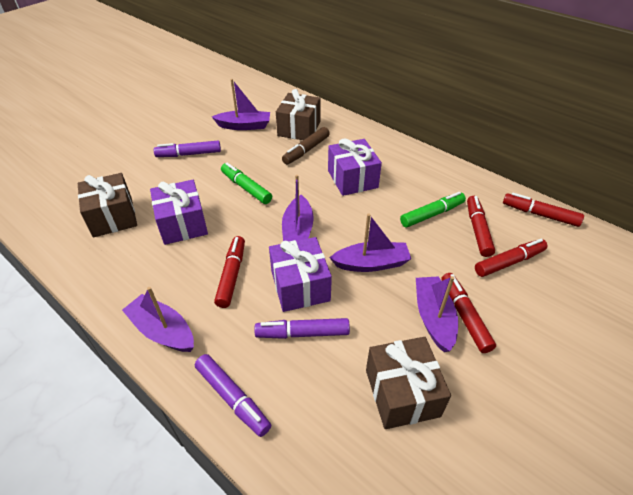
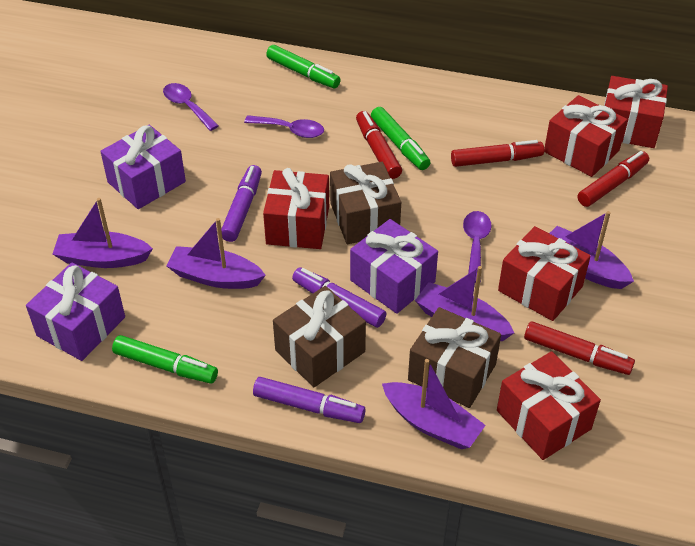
brown marker: 1 -> 0
green marker: 2 -> 3
purple spoon: 0 -> 3
red gift: 0 -> 5
red marker: 5 -> 4

